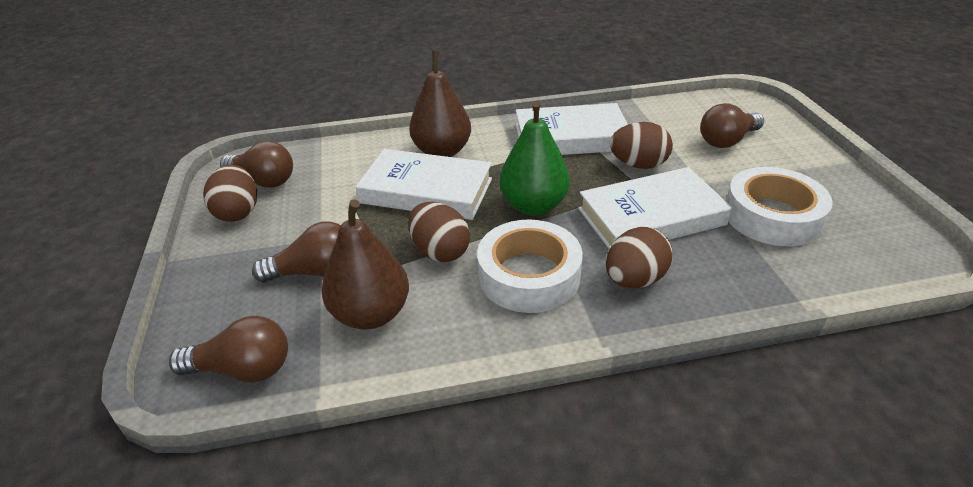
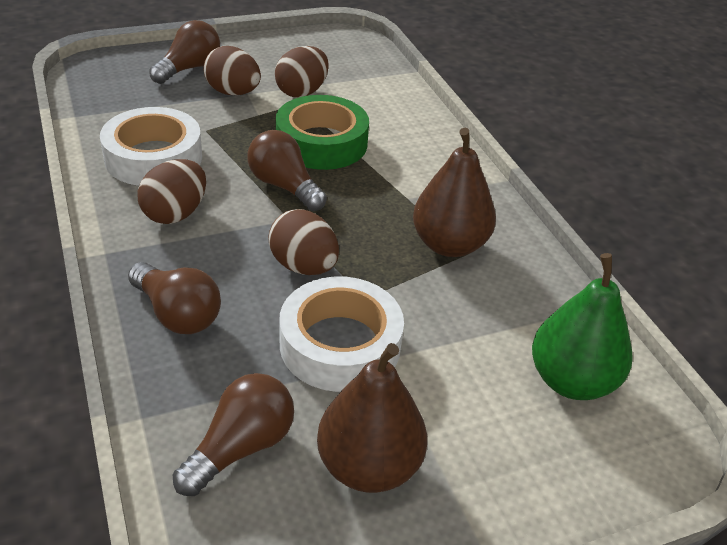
green tape: 0 -> 1
white book: 3 -> 0

